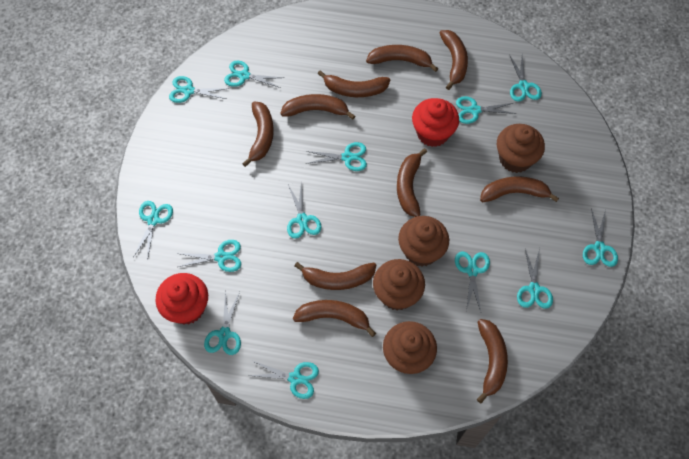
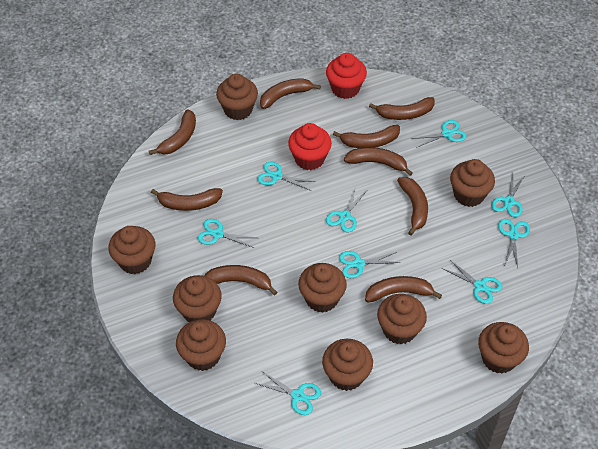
brown banana: 10 -> 9
brown cupcake: 4 -> 9
turquoise scissors: 13 -> 9

